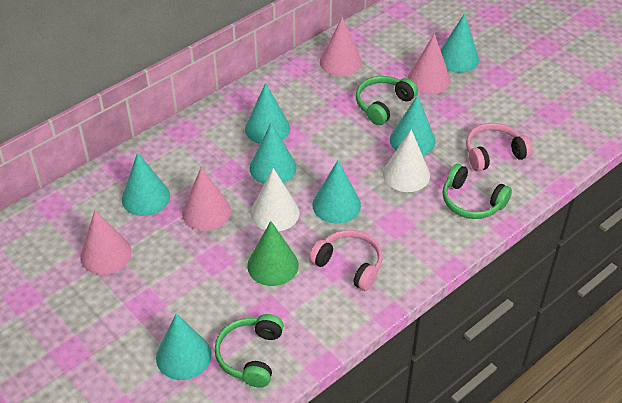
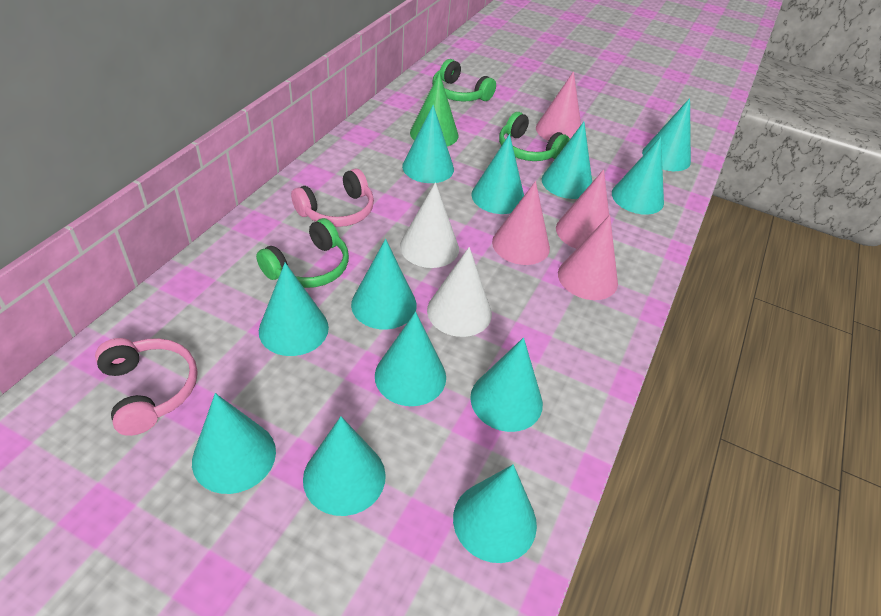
turquoise cone: 7 -> 12

